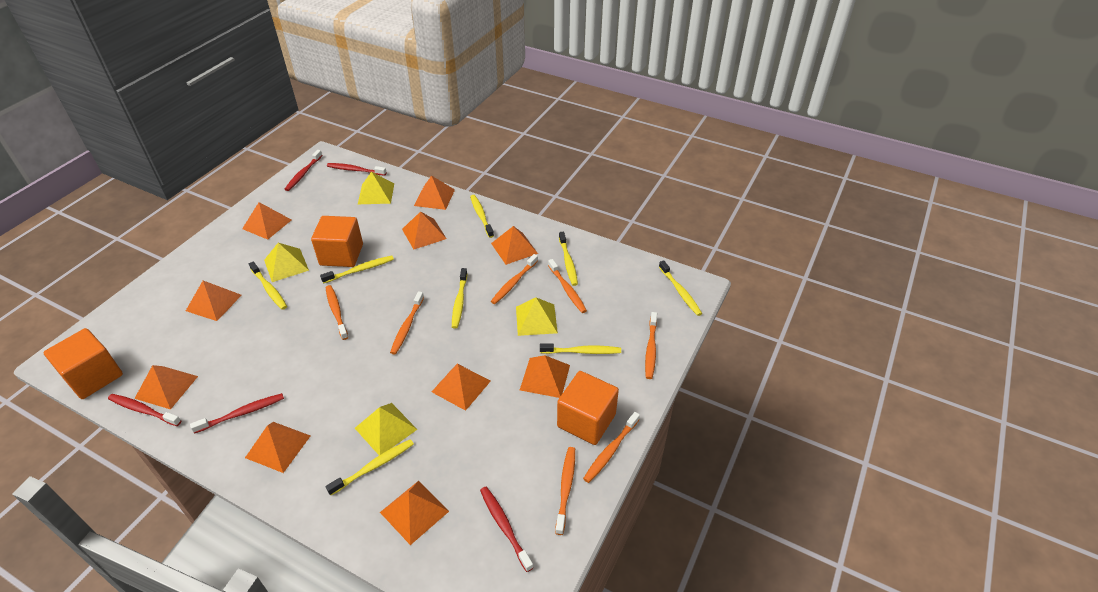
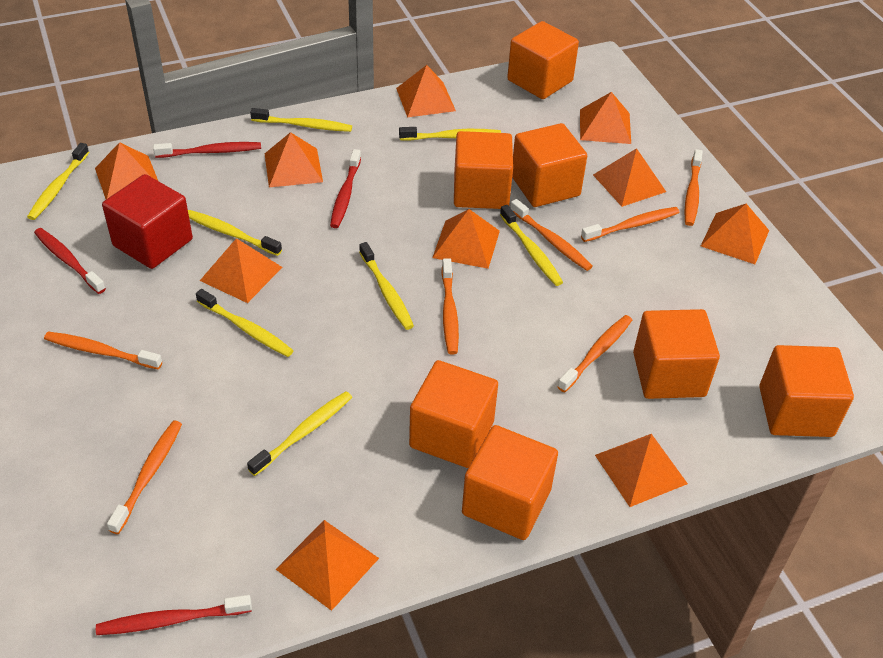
orange cube: 3 -> 7
red cube: 0 -> 1
red toothbrush: 5 -> 4
yellow pyramid: 4 -> 0

